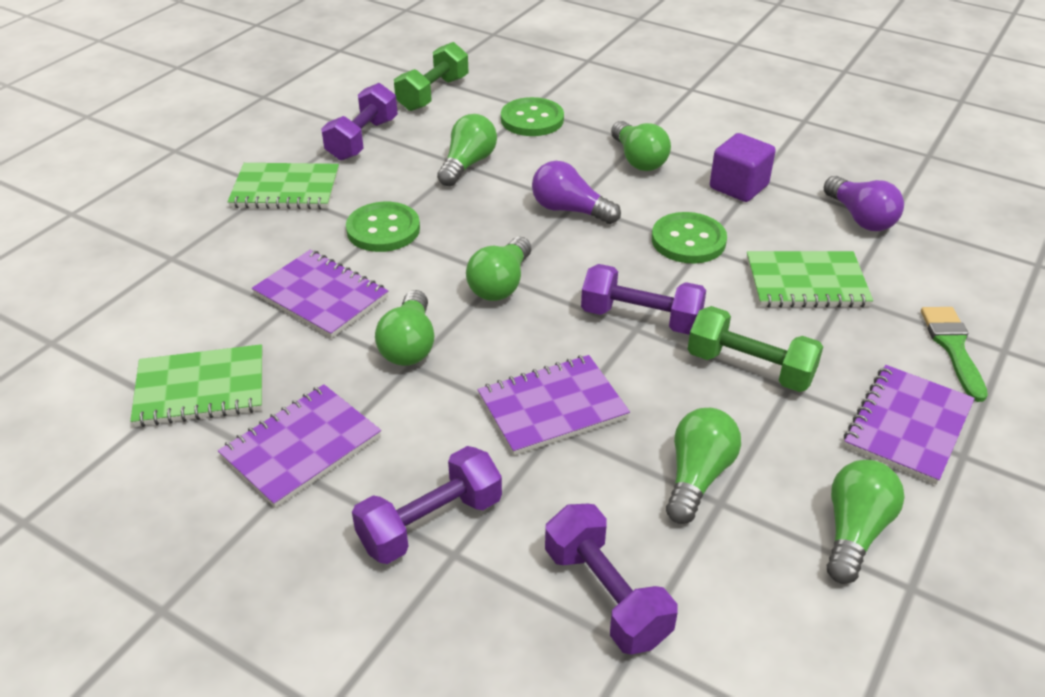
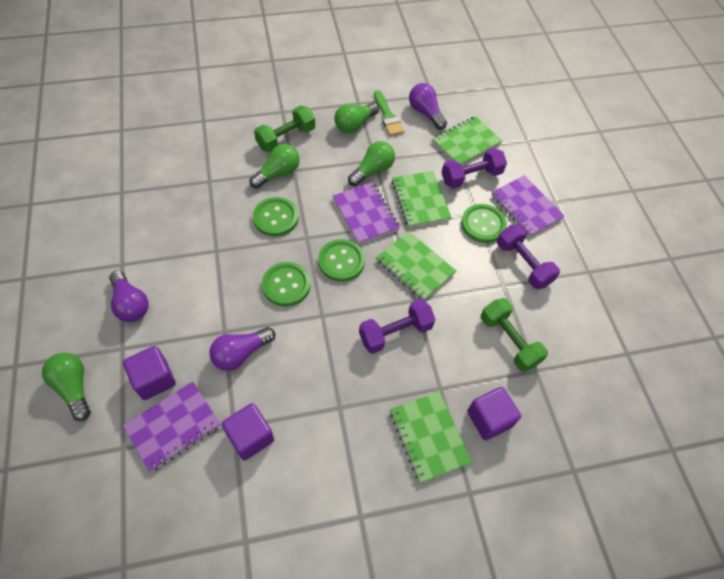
green button: 3 -> 4
green light bulb: 6 -> 4
green notebook: 3 -> 4
purple cube: 1 -> 3
purple dumbbell: 4 -> 3
purple light bulb: 2 -> 3
purple notebook: 4 -> 3

